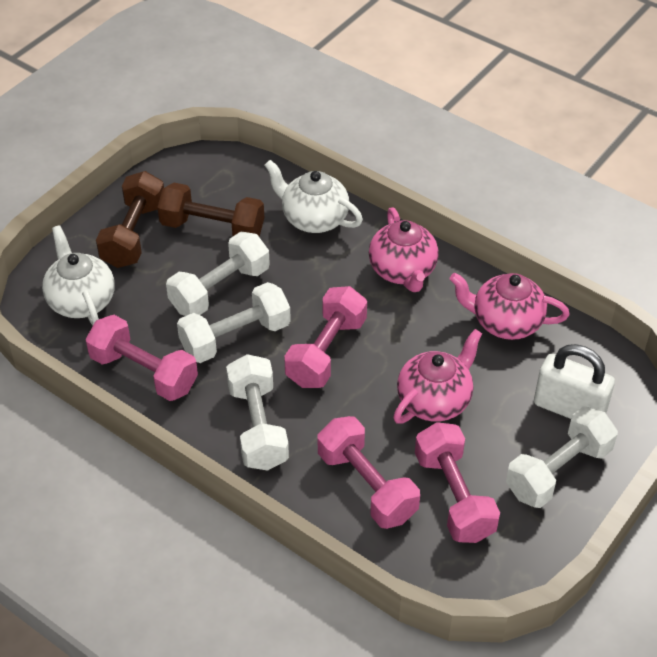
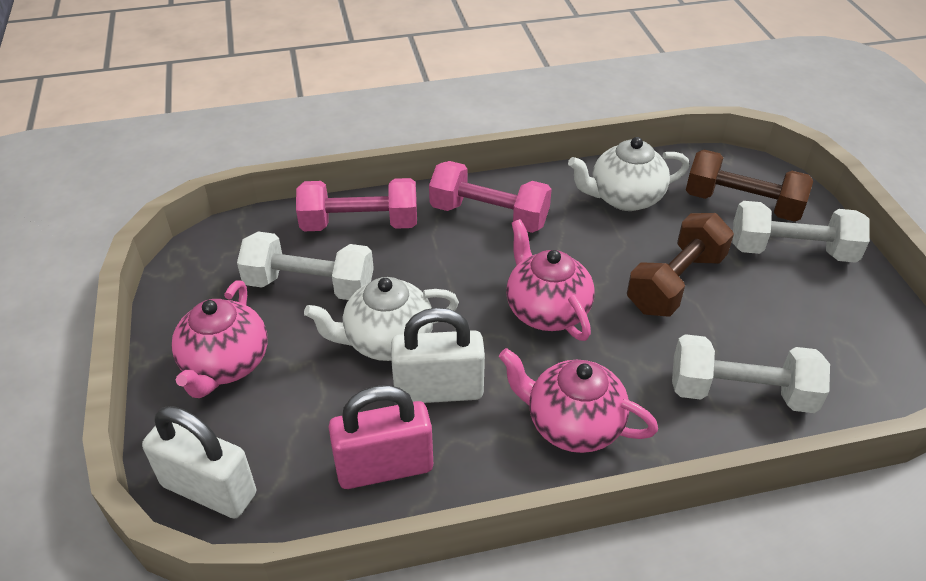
pink dumbbell: 4 -> 2
pink padlock: 0 -> 1
white dumbbell: 4 -> 3
white padlock: 1 -> 2

